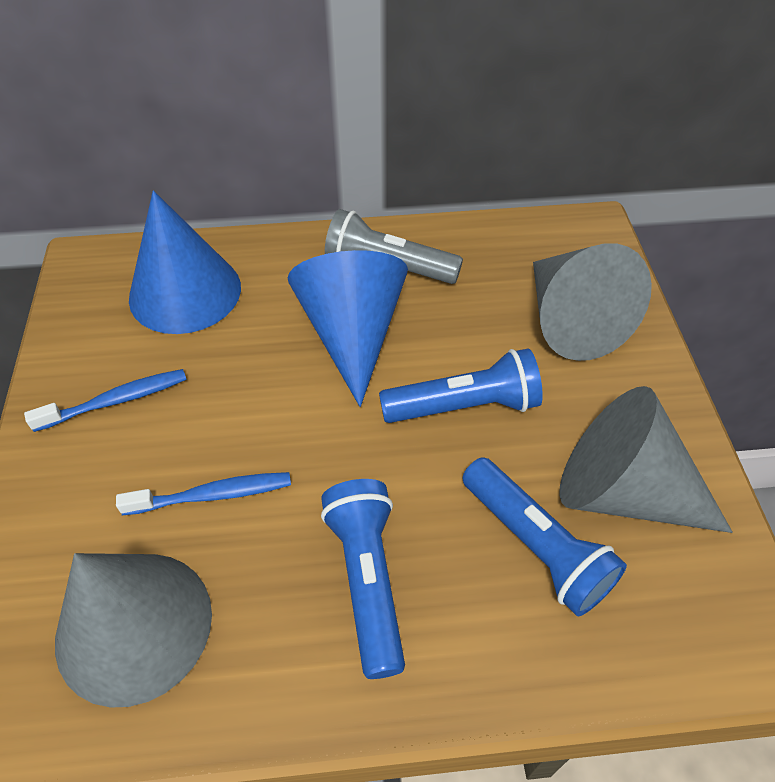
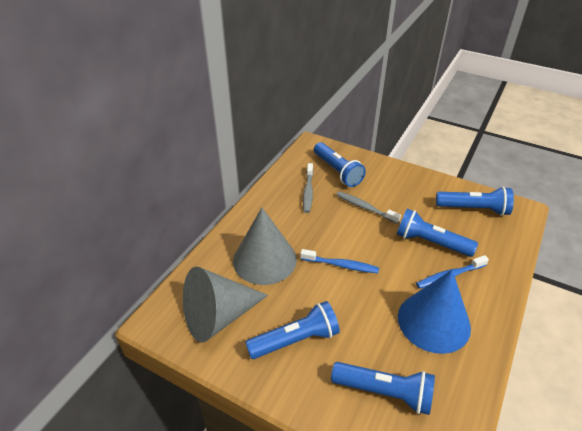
blue cone: 2 -> 1
blue flashlight: 3 -> 5
grey cone: 3 -> 2
grey flashlight: 1 -> 0
grey toothbrush: 0 -> 2

